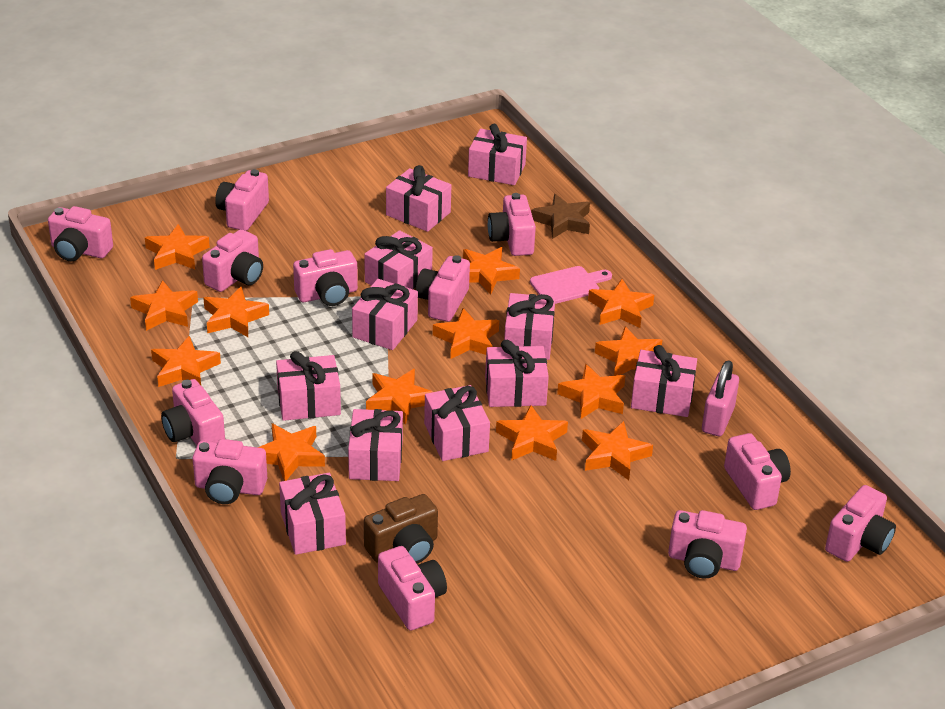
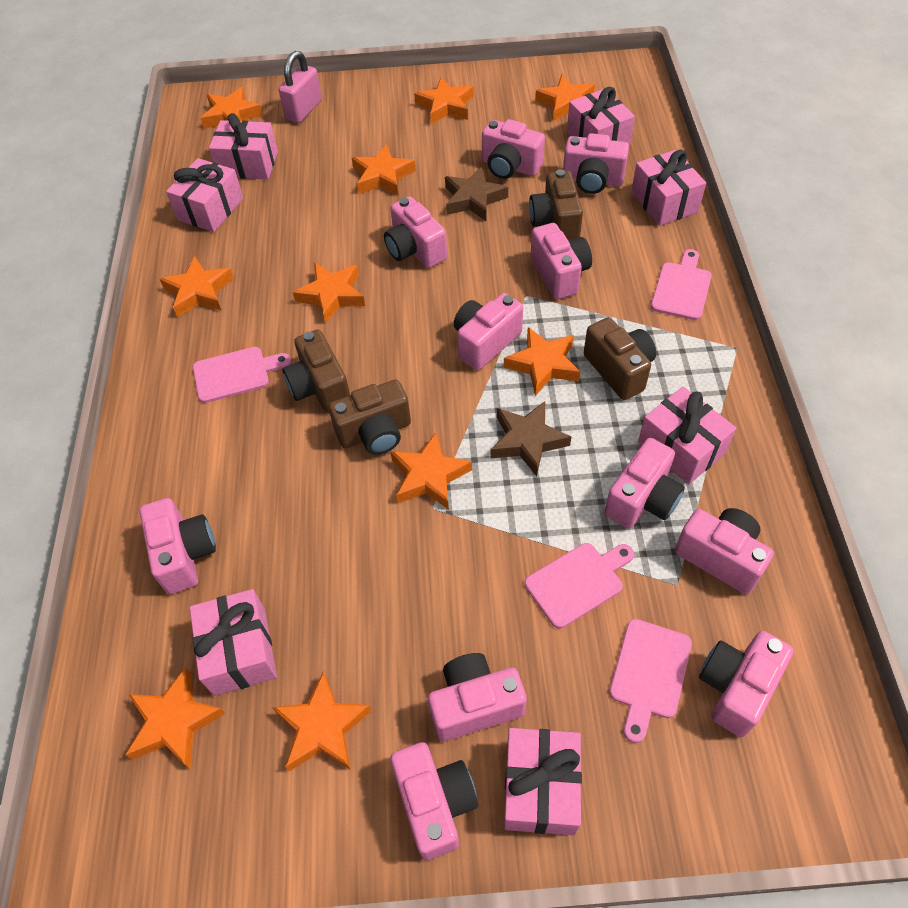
brown camera: 1 -> 4
brown star: 1 -> 2
orange star: 13 -> 10
pink camera: 12 -> 11
pink cutting board: 1 -> 4
pink gift: 11 -> 7

